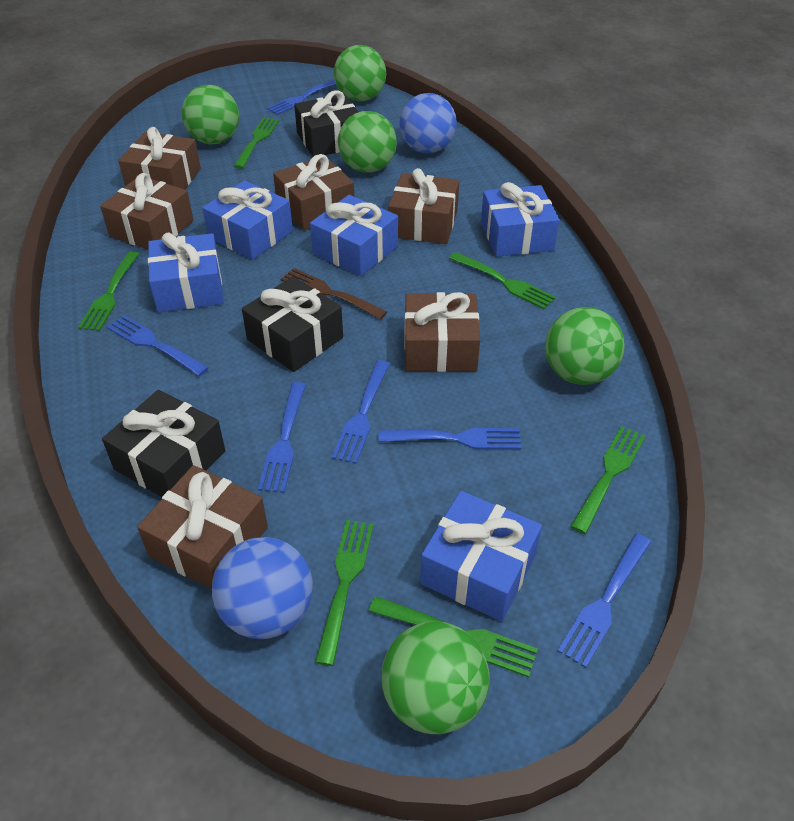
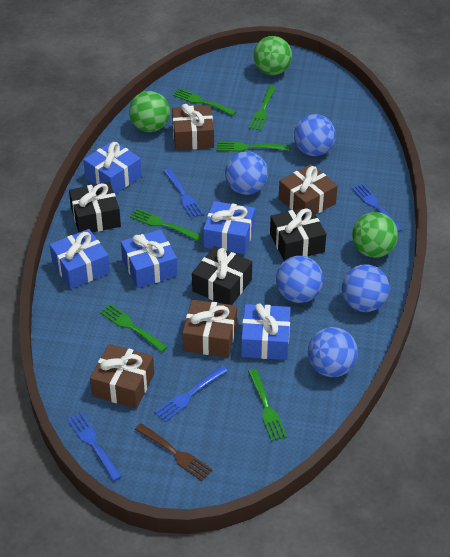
blue ball: 2 -> 5
blue fork: 6 -> 4
brown gift: 6 -> 4
green ball: 5 -> 3

